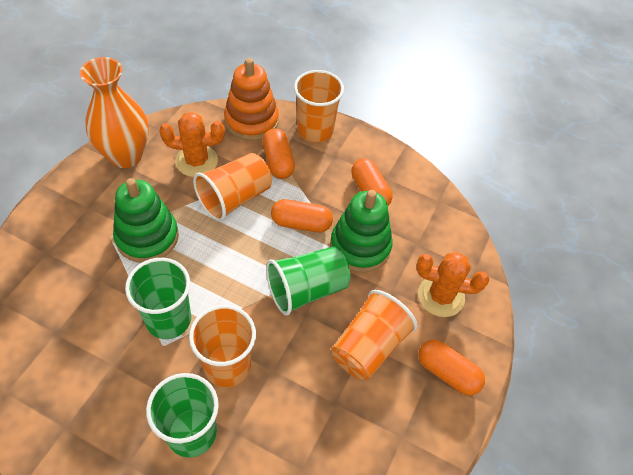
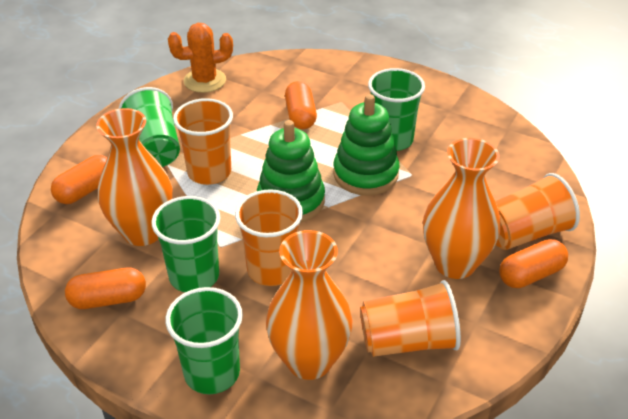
green cup: 3 -> 4
orange cactus: 2 -> 1
orange stacking toy: 1 -> 0
orange vase: 1 -> 3

